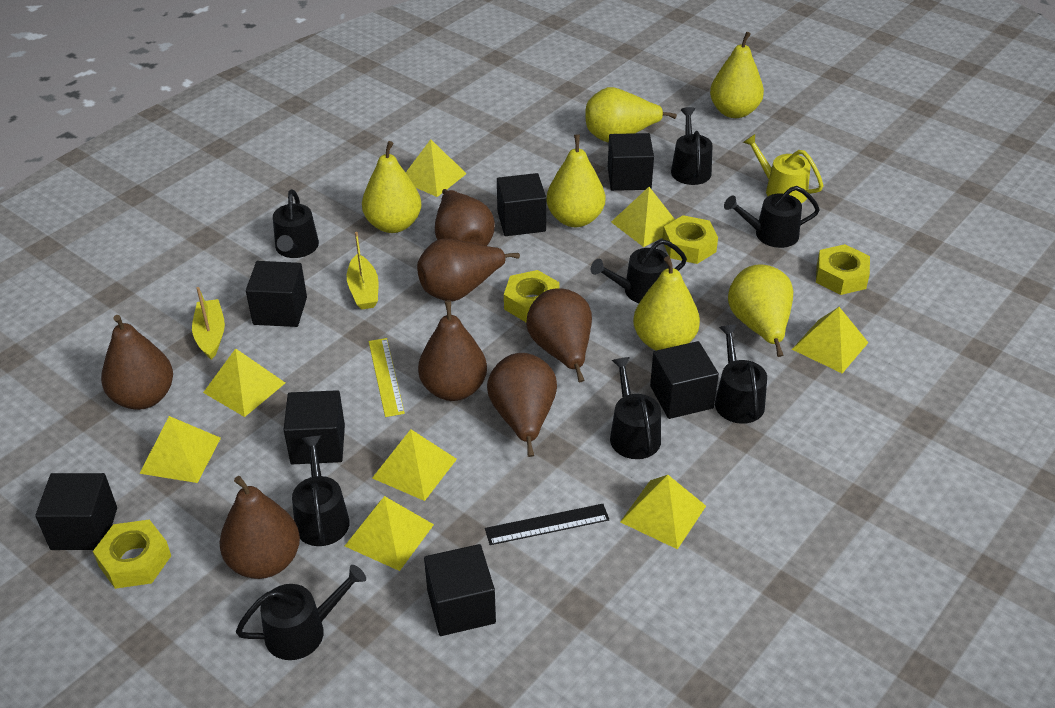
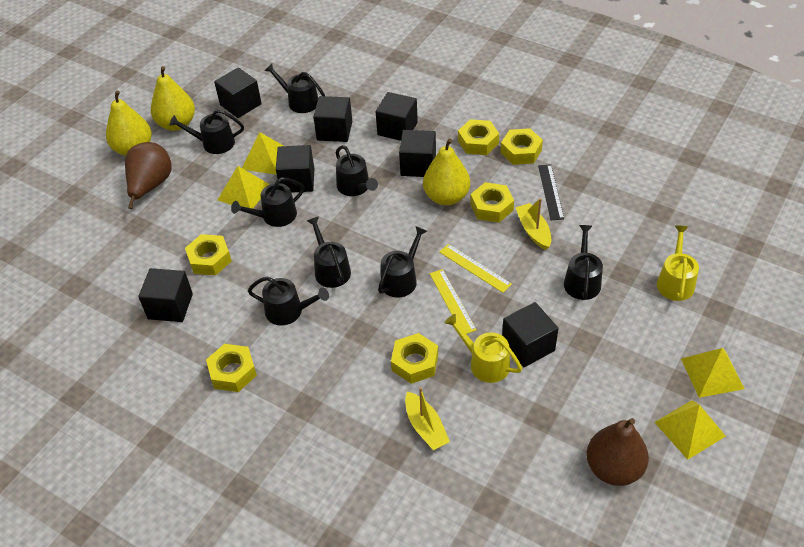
brown pear: 7 -> 2
yellow nut: 4 -> 6
yellow pear: 6 -> 3
yellow pyramid: 8 -> 4
yellow ruler: 1 -> 2
yellow watering can: 1 -> 2

